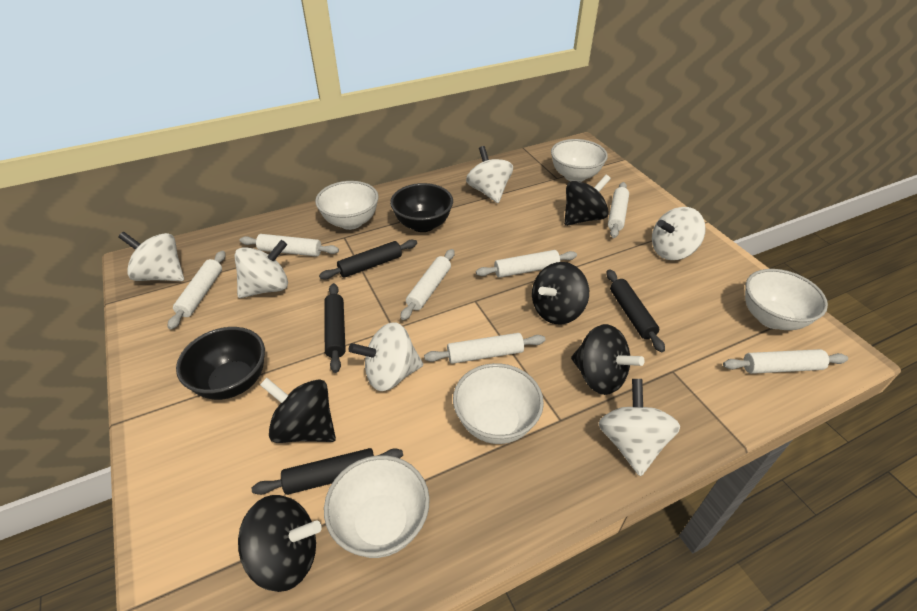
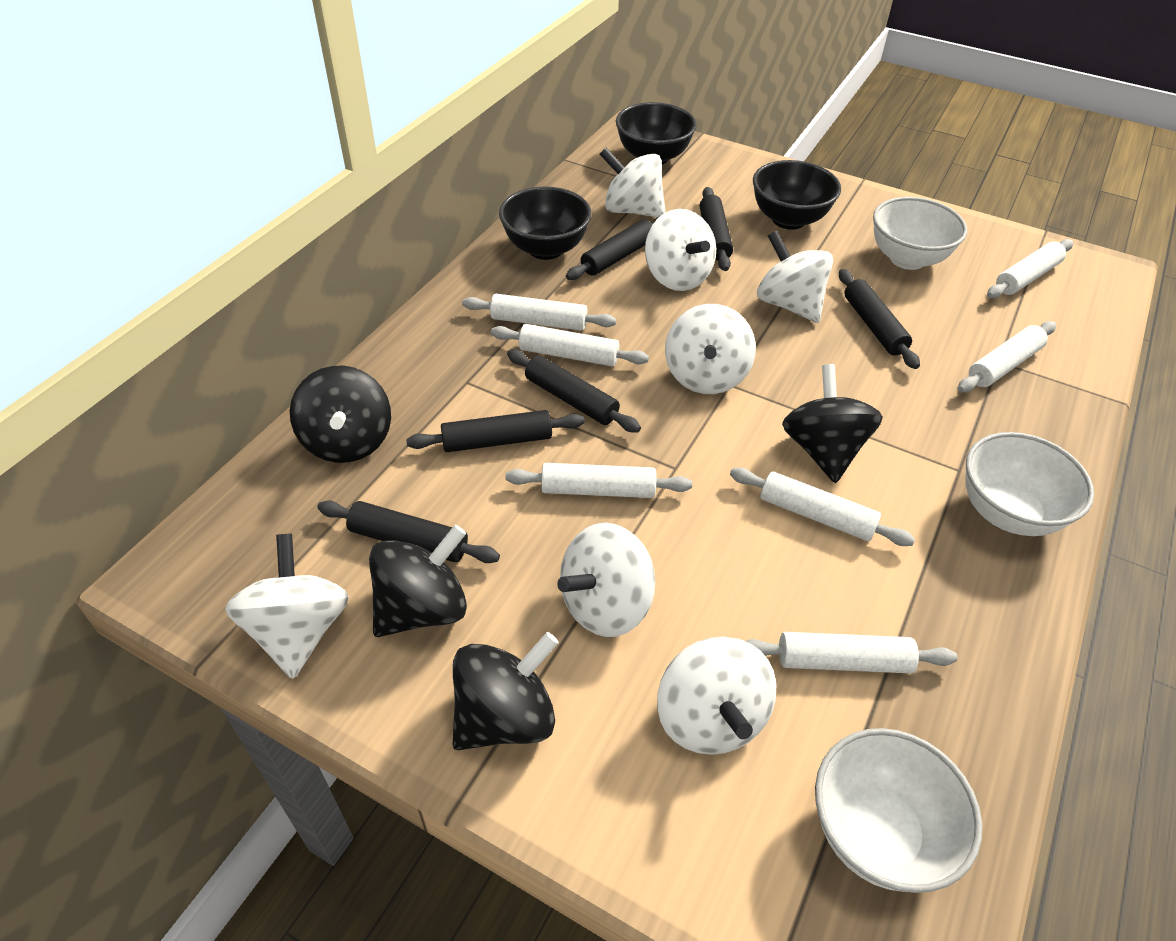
black bowl: 2 -> 3
black rolling pin: 4 -> 6
black spinning top: 5 -> 4
white bowl: 5 -> 3
white spinning top: 6 -> 7

